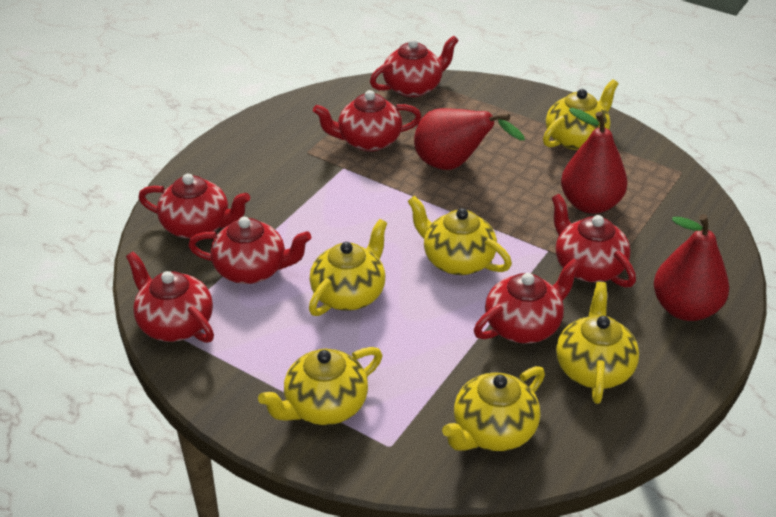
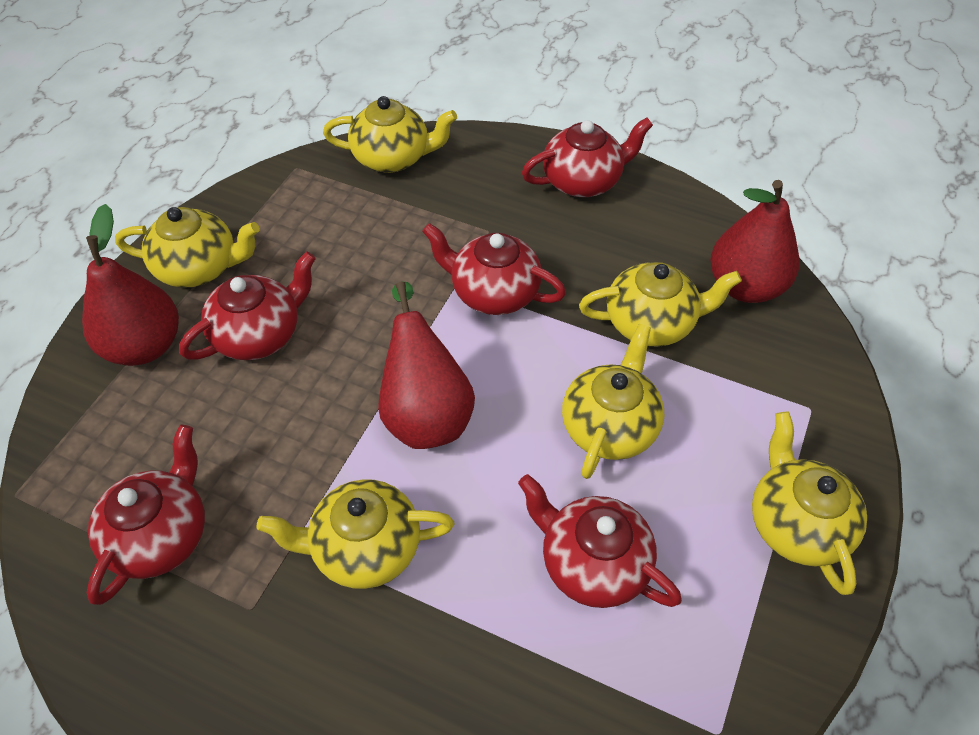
red teapot: 7 -> 5

